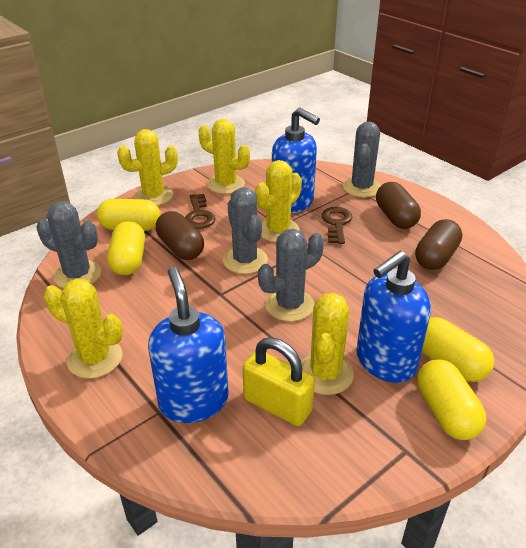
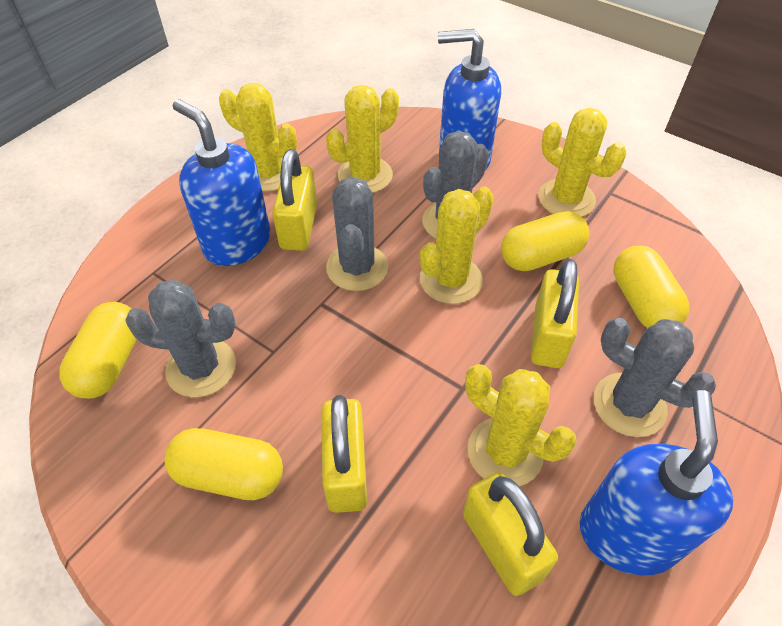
brown capsule: 3 -> 0
brown key: 2 -> 0
yellow padlock: 1 -> 4

